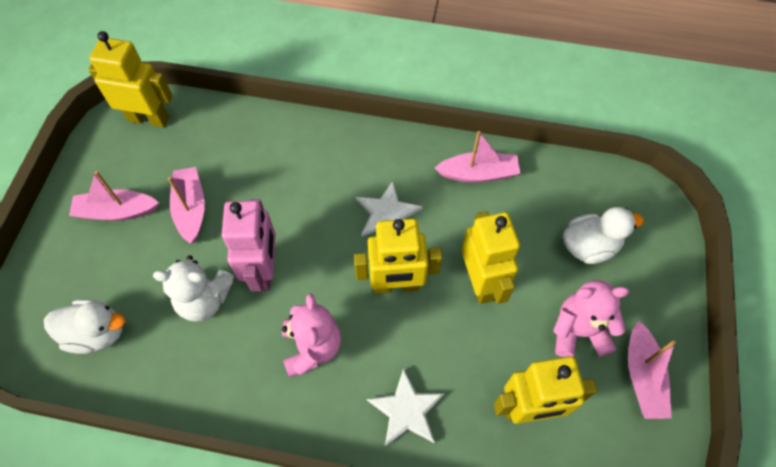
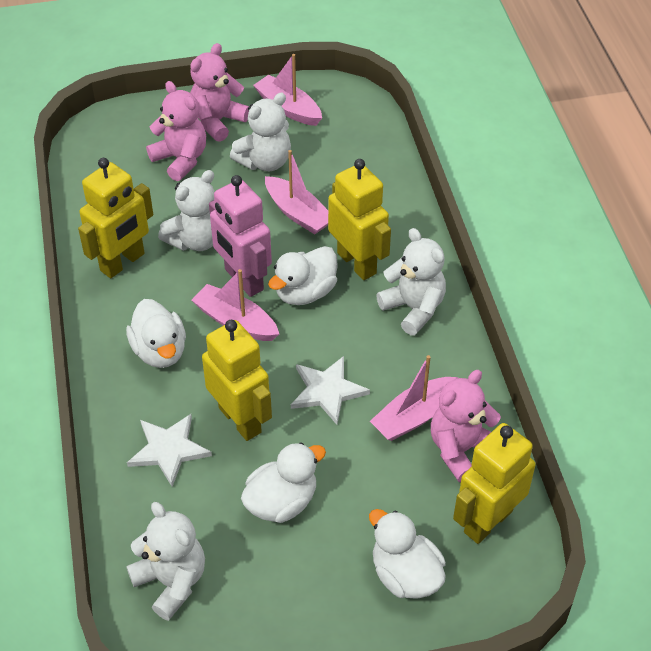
pink teddy bear: 2 -> 3
white duck: 2 -> 4
white teddy bear: 1 -> 4

